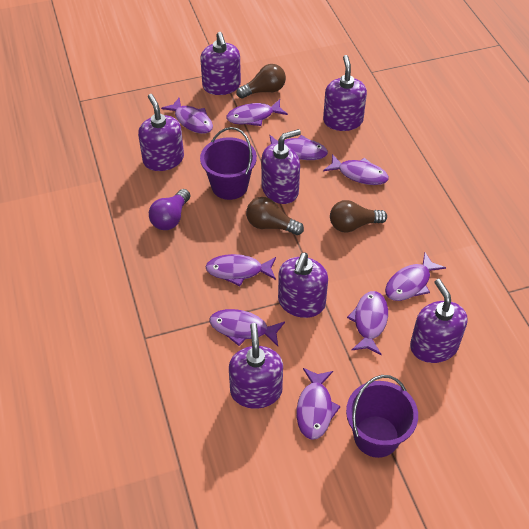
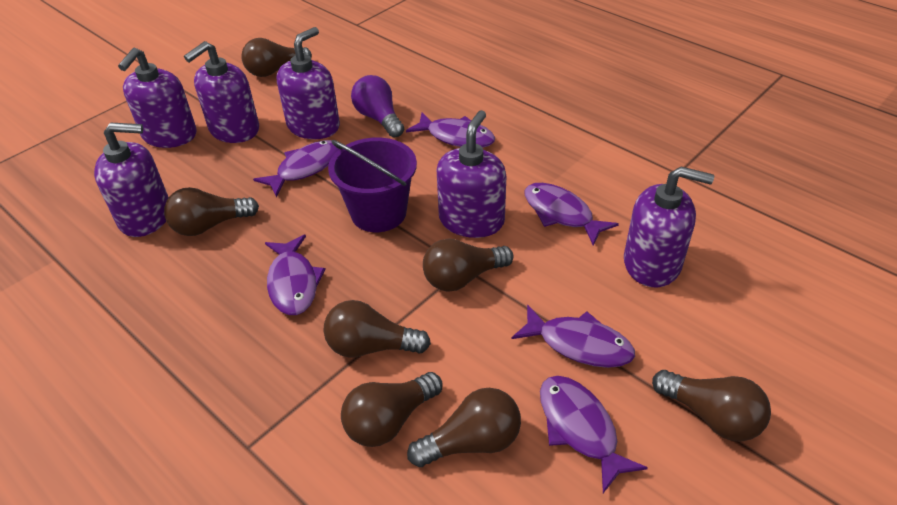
brown light bulb: 3 -> 7
purple bucket: 2 -> 1
purple fish: 9 -> 6
purple soap dispenser: 7 -> 6

